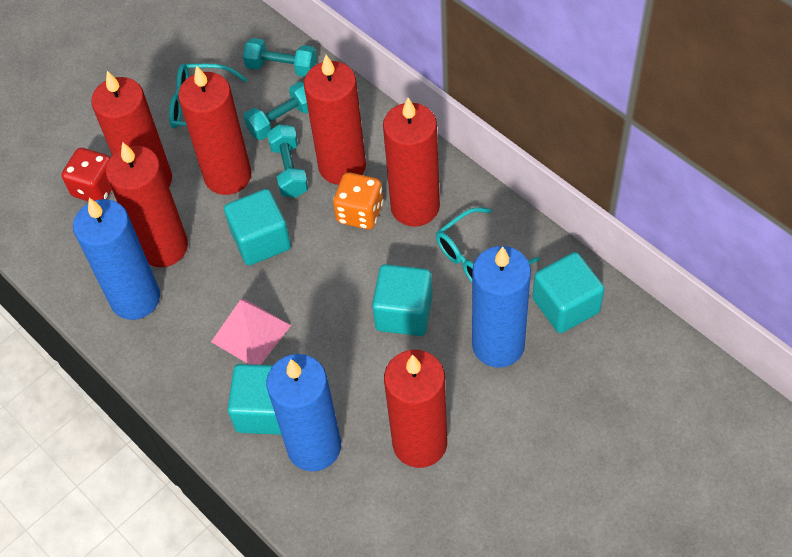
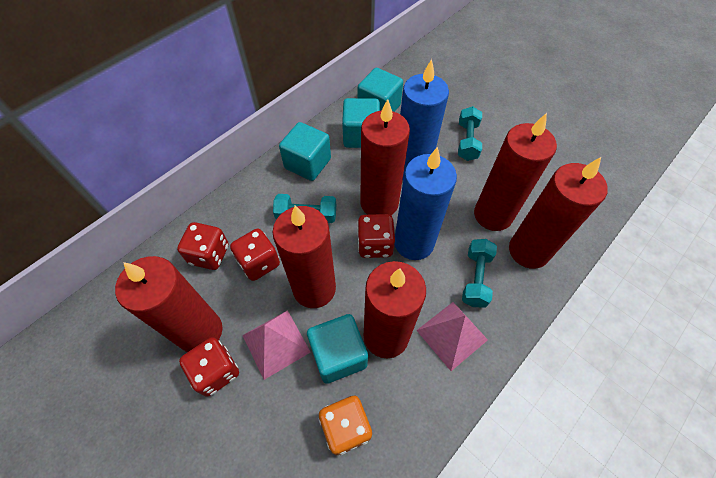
blue candle: 3 -> 2
pink pyramid: 1 -> 2
red dice: 1 -> 4
turquoise glasses: 2 -> 0

